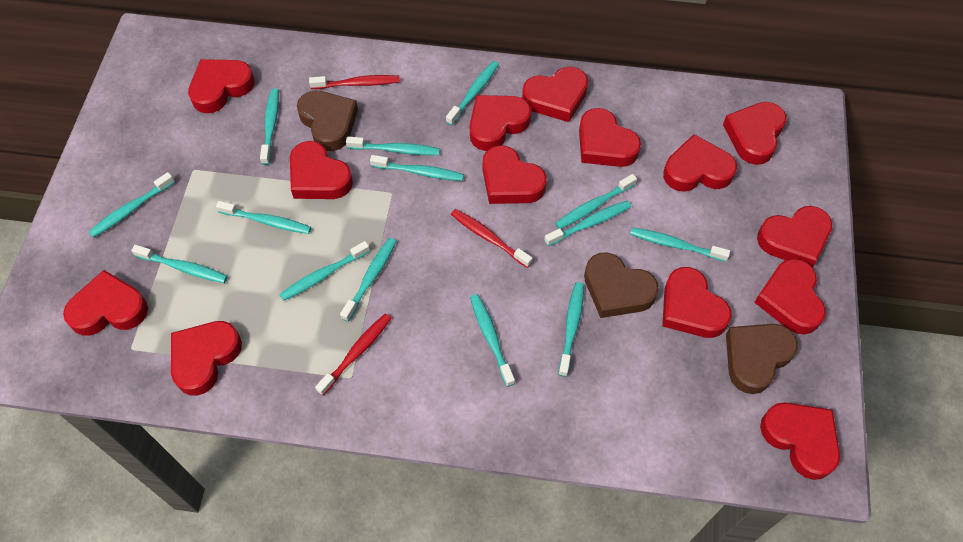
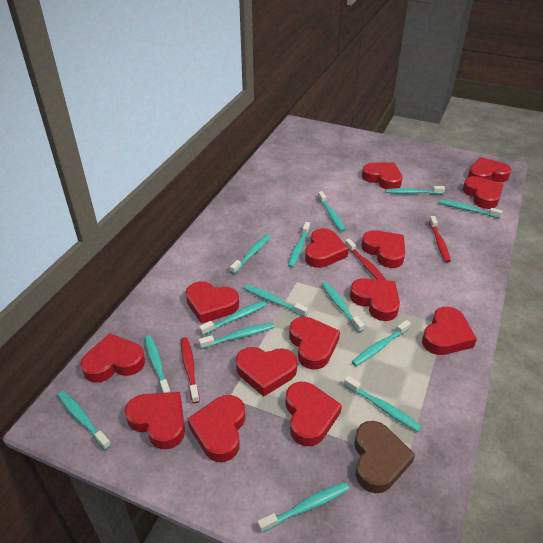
brown heart: 3 -> 1

